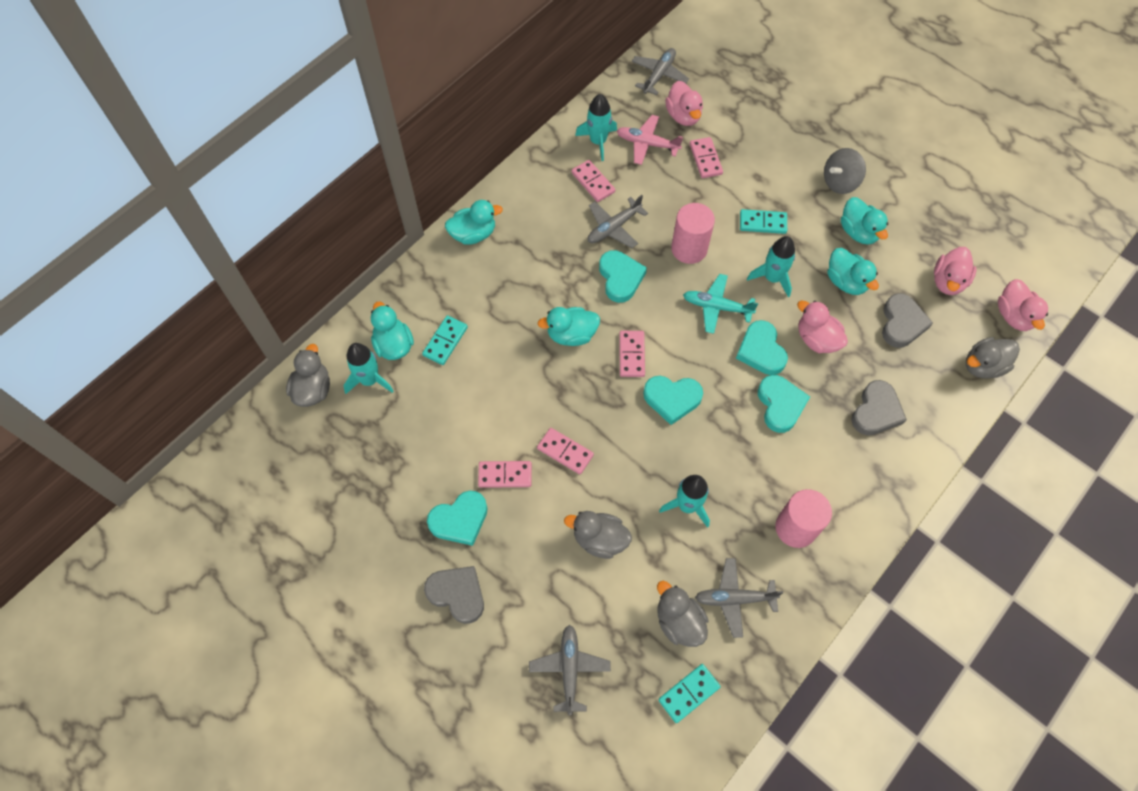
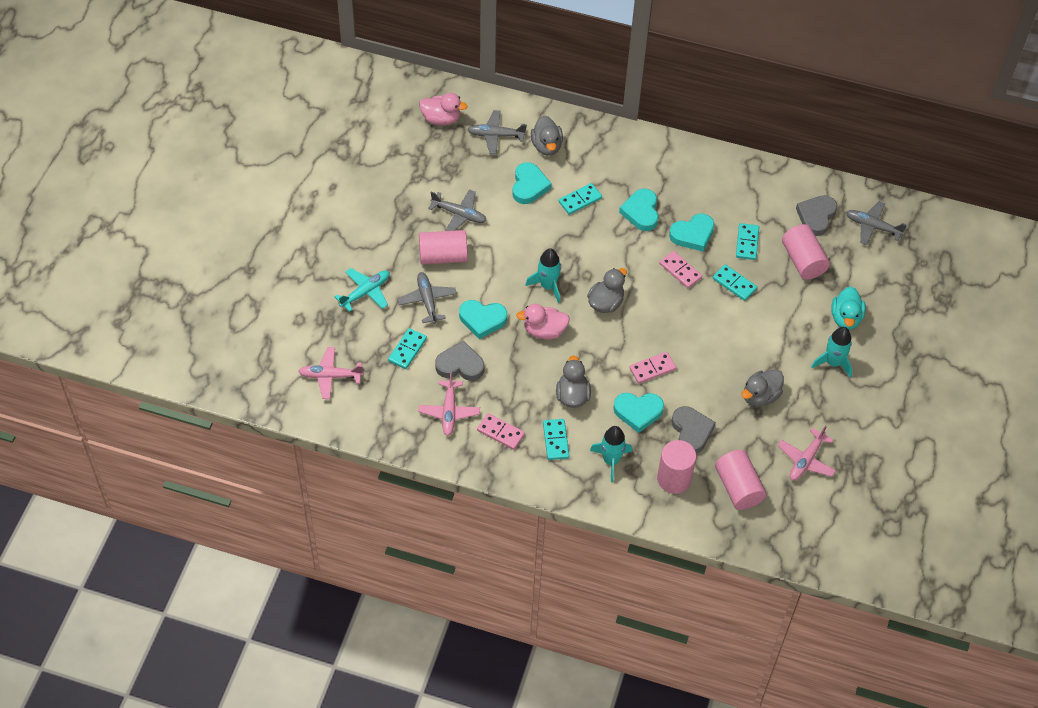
grey spinning top: 1 -> 0
pink cylinder: 2 -> 4
pink domino: 5 -> 3
pink duck: 4 -> 2
pink plane: 1 -> 3
turquoise domino: 3 -> 5
turquoise duck: 5 -> 1
turquoise rocket: 4 -> 3

